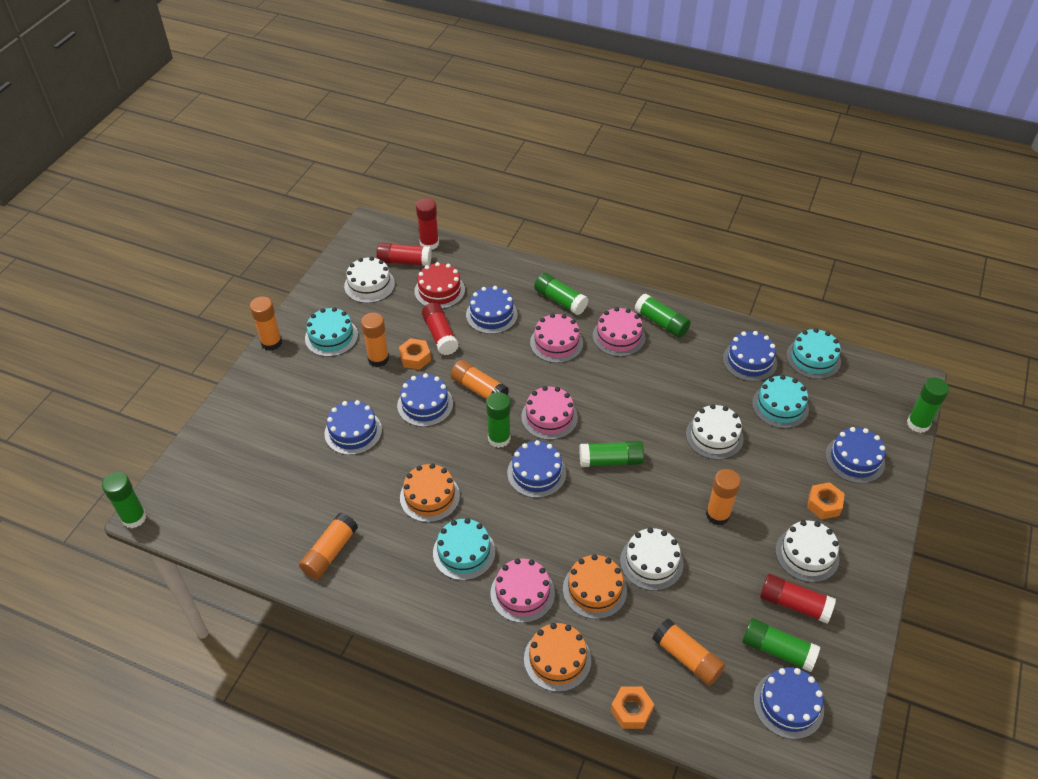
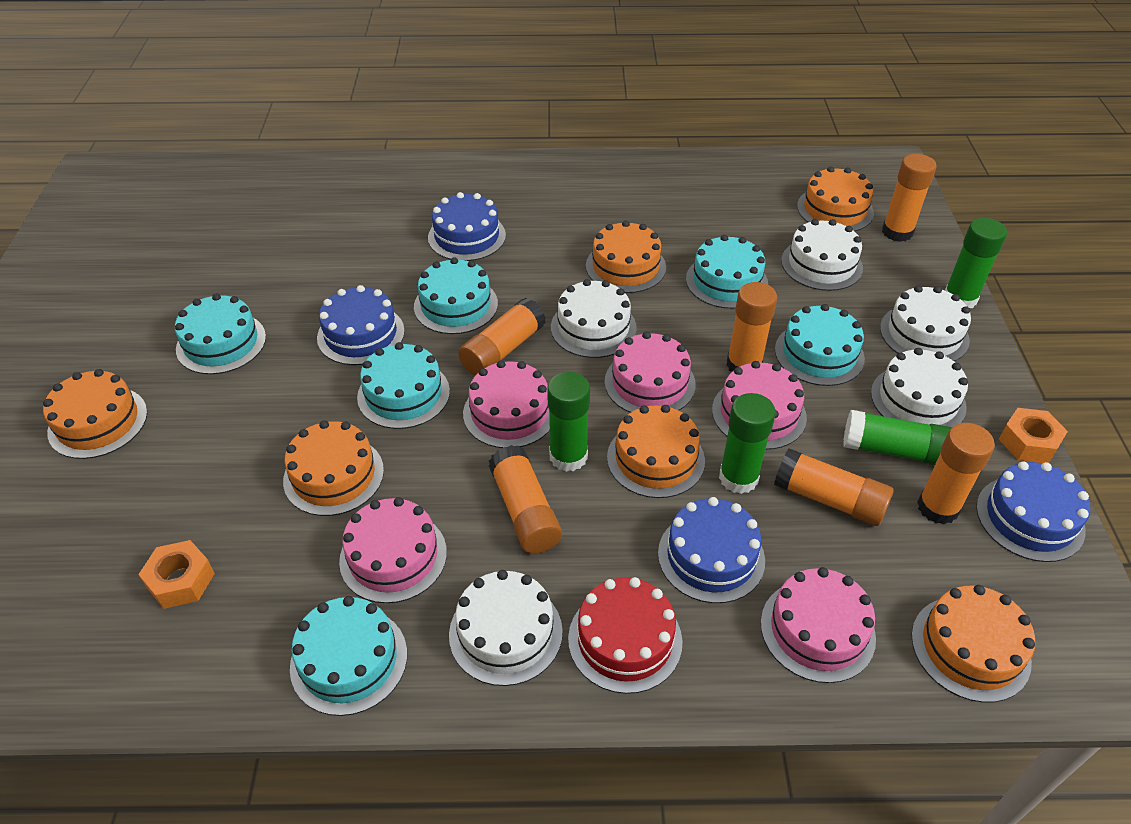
blue cake: 7 -> 4
green glue stick: 7 -> 4
orange cake: 3 -> 6
orange nut: 3 -> 2
pink cake: 4 -> 5
red glue stick: 4 -> 0
turquoise cake: 4 -> 6
white cake: 4 -> 5

